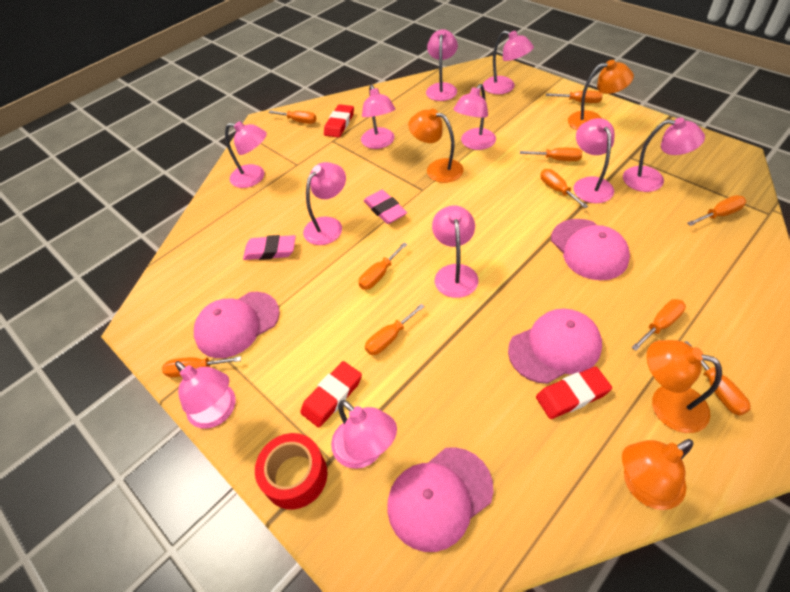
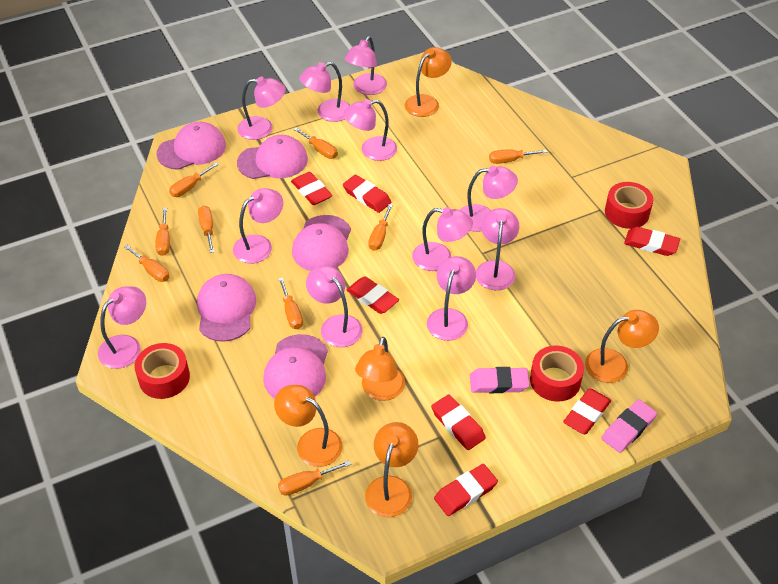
orange lamp: 4 -> 5
orange screwdriver: 10 -> 9
pink cap: 4 -> 5
red eraser: 3 -> 7
red tape: 1 -> 3

